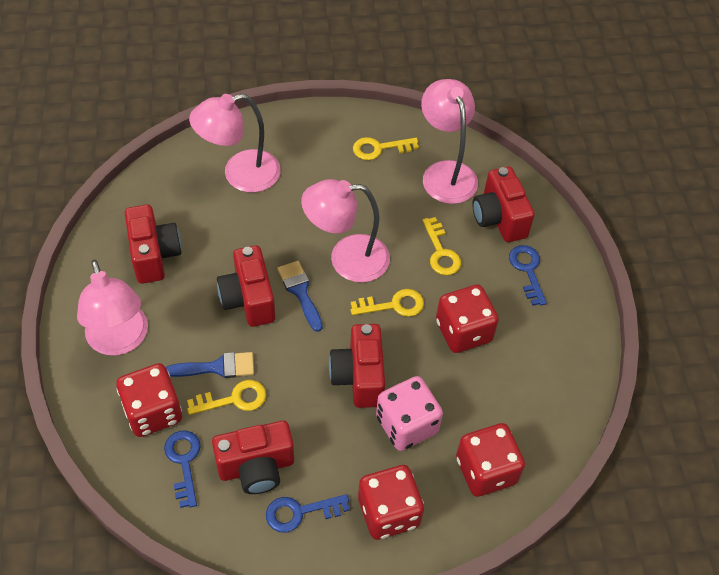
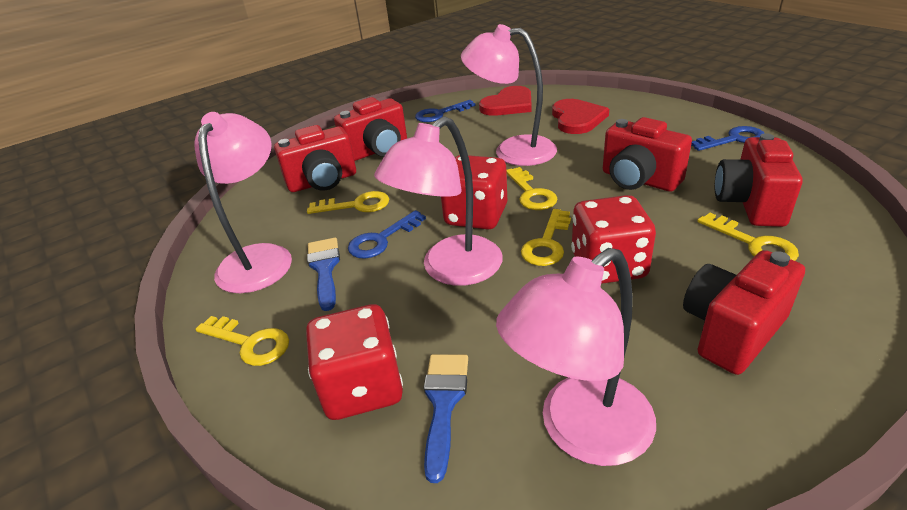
pink dice: 1 -> 0
red dice: 4 -> 3
red heart: 0 -> 2
yellow key: 4 -> 5

